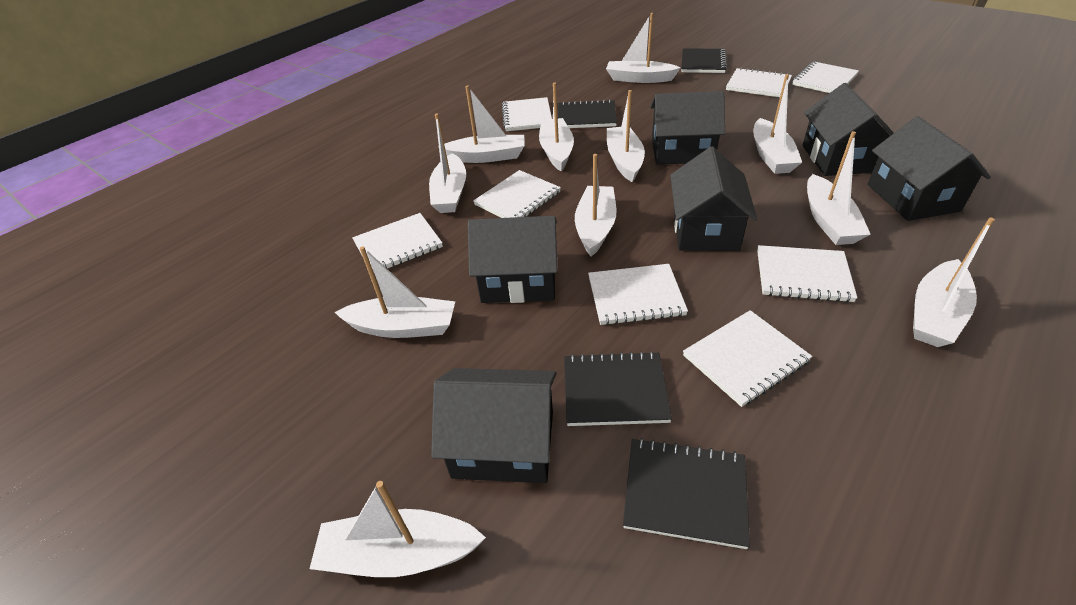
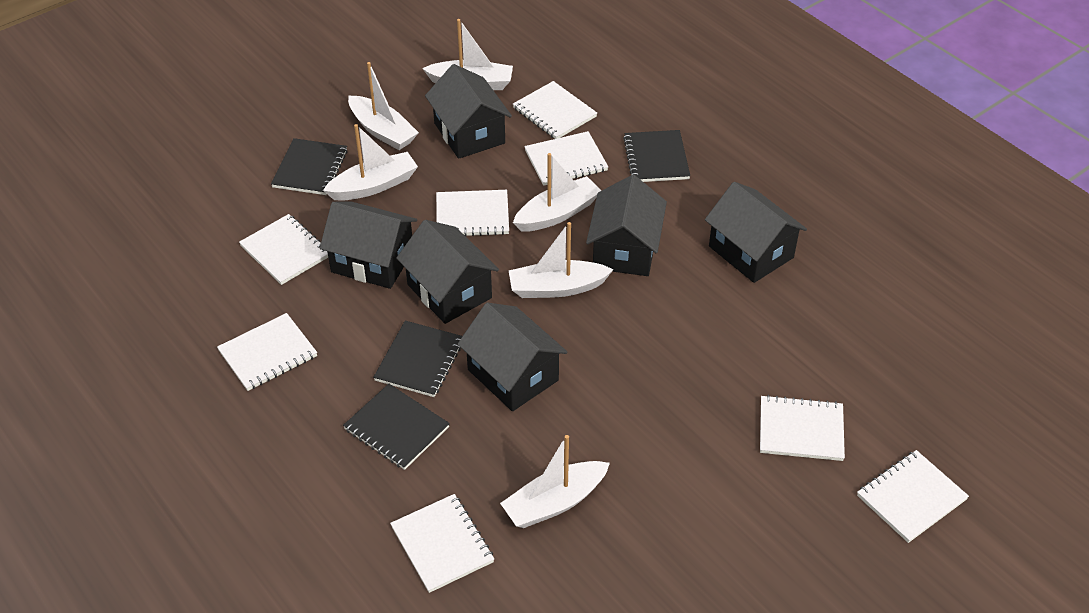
white boat: 11 -> 6

